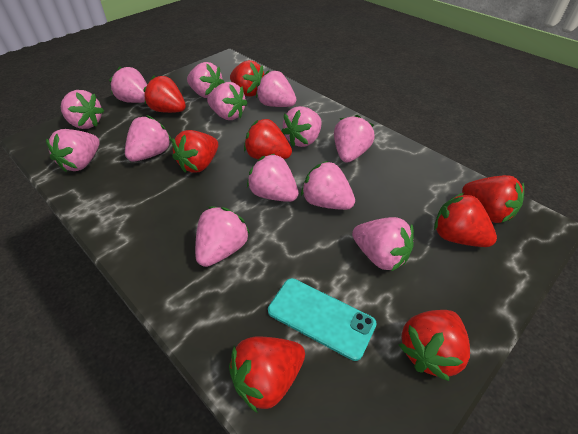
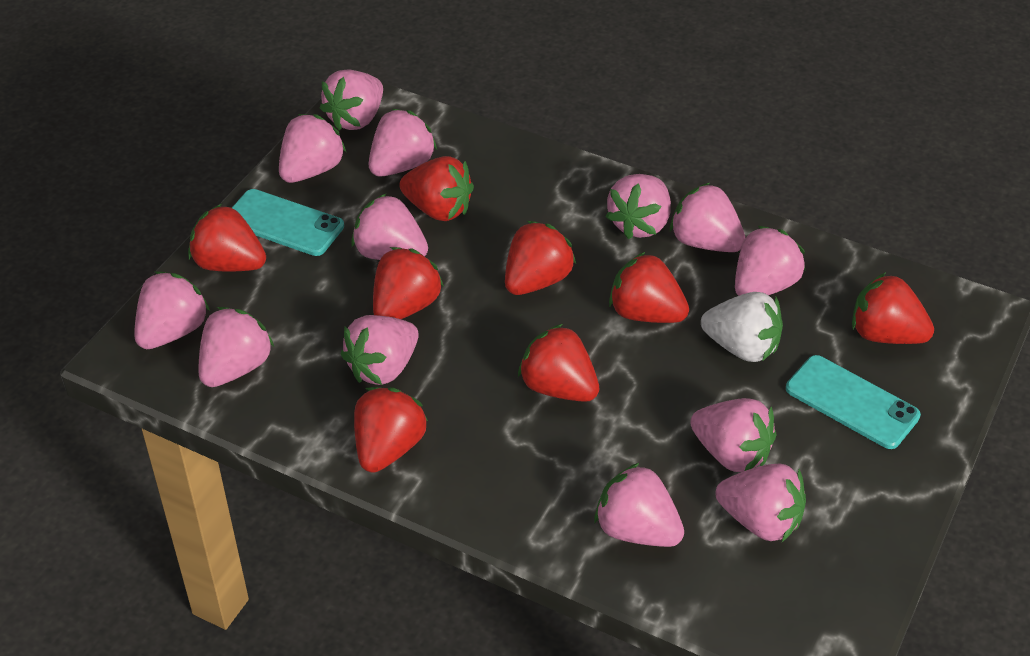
turquoise phone: 1 -> 2
white strawberry: 0 -> 1

